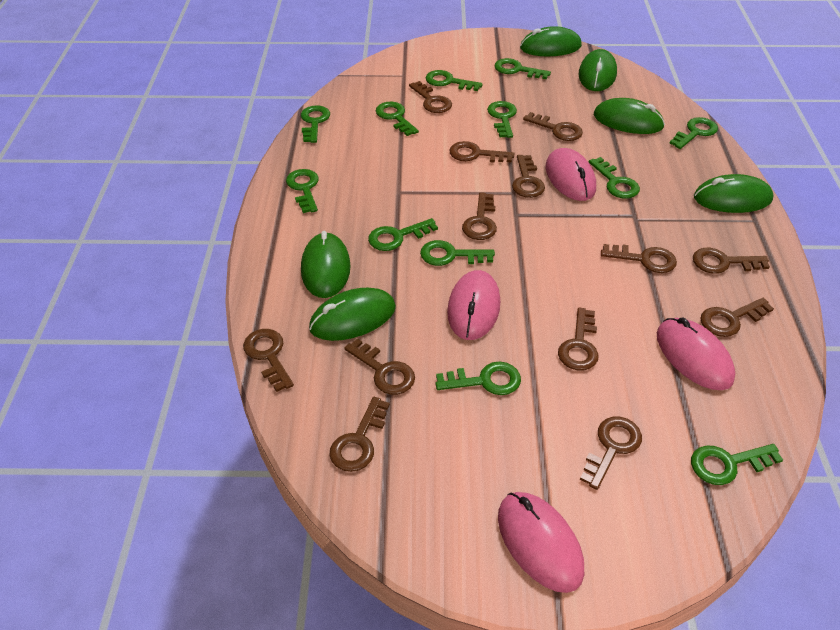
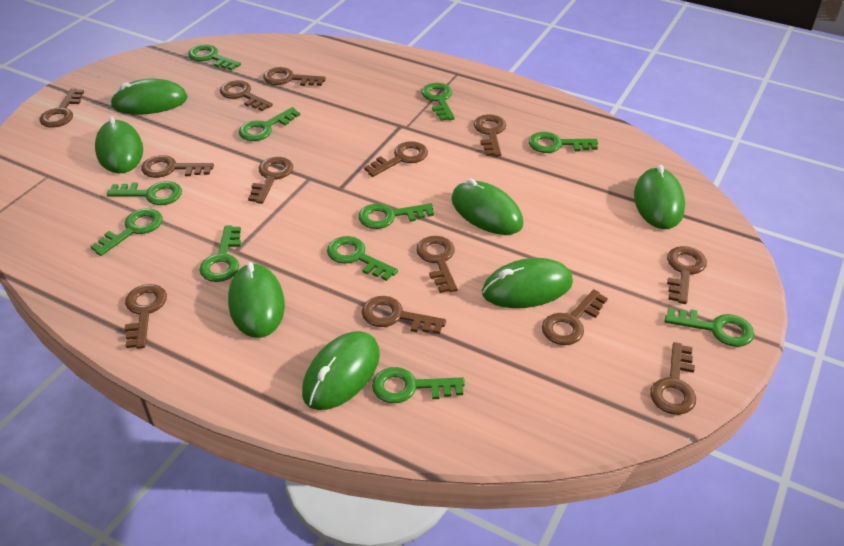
green key: 12 -> 11
green mouse: 6 -> 7
pink mouse: 4 -> 0

